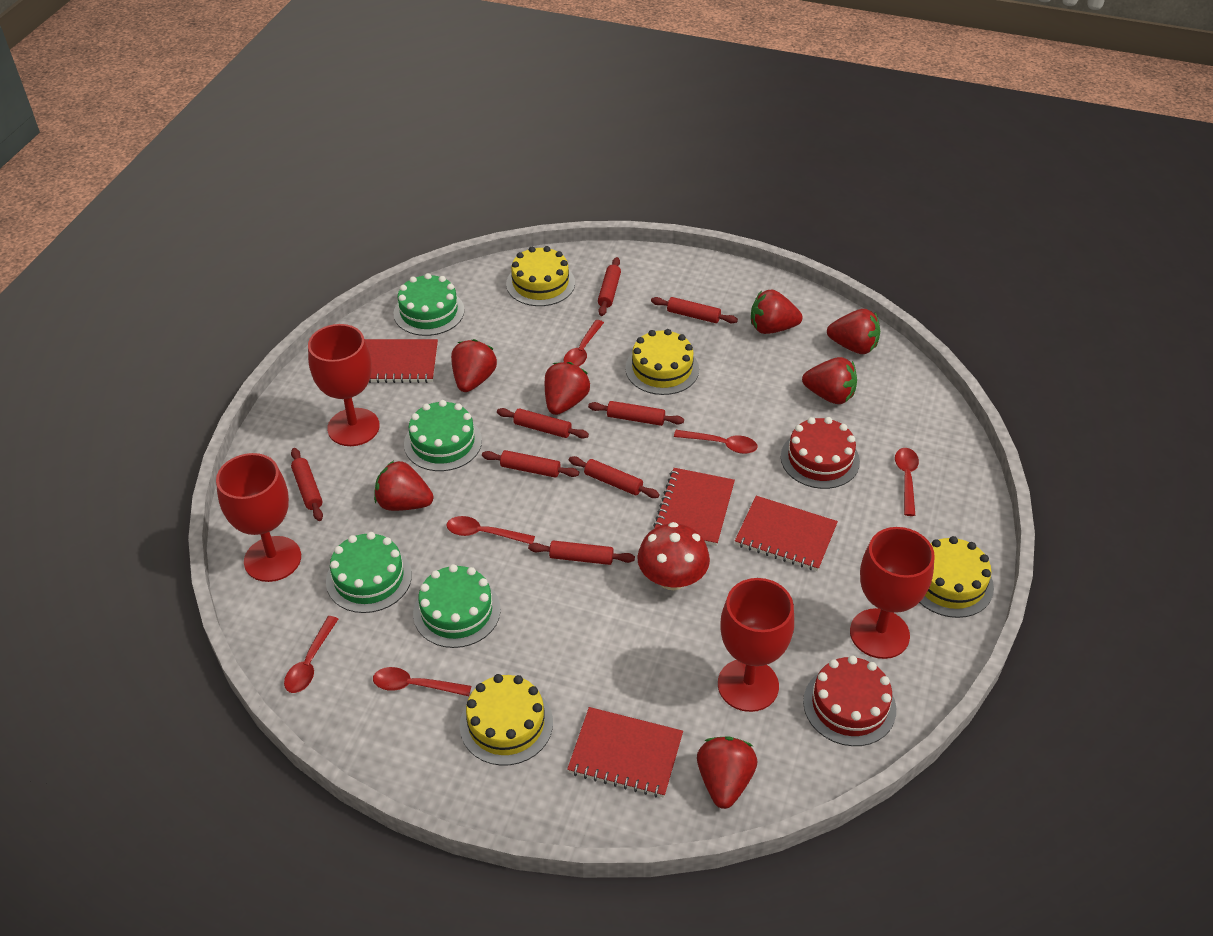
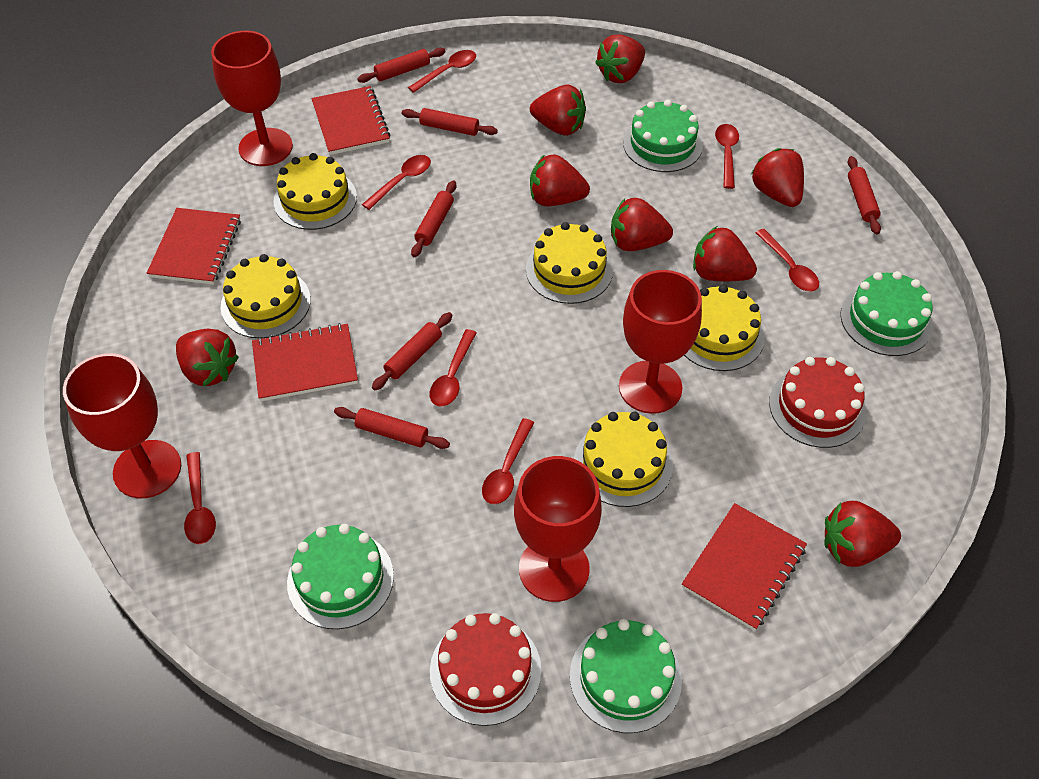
red mushroom: 1 -> 0
red rolling pin: 8 -> 6
red spoon: 6 -> 7
red strawberry: 7 -> 8
yellow cake: 4 -> 5

